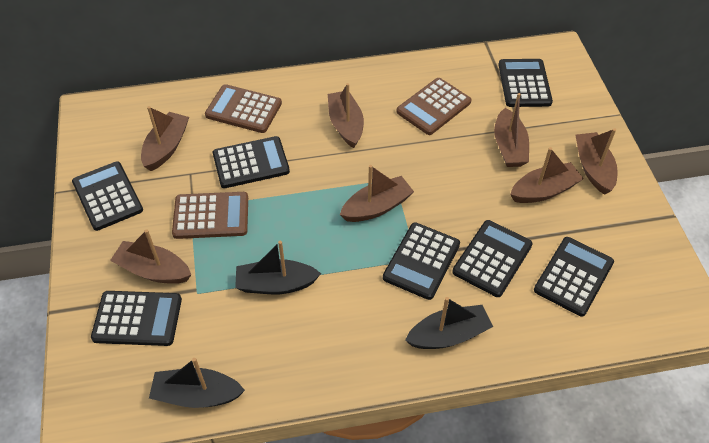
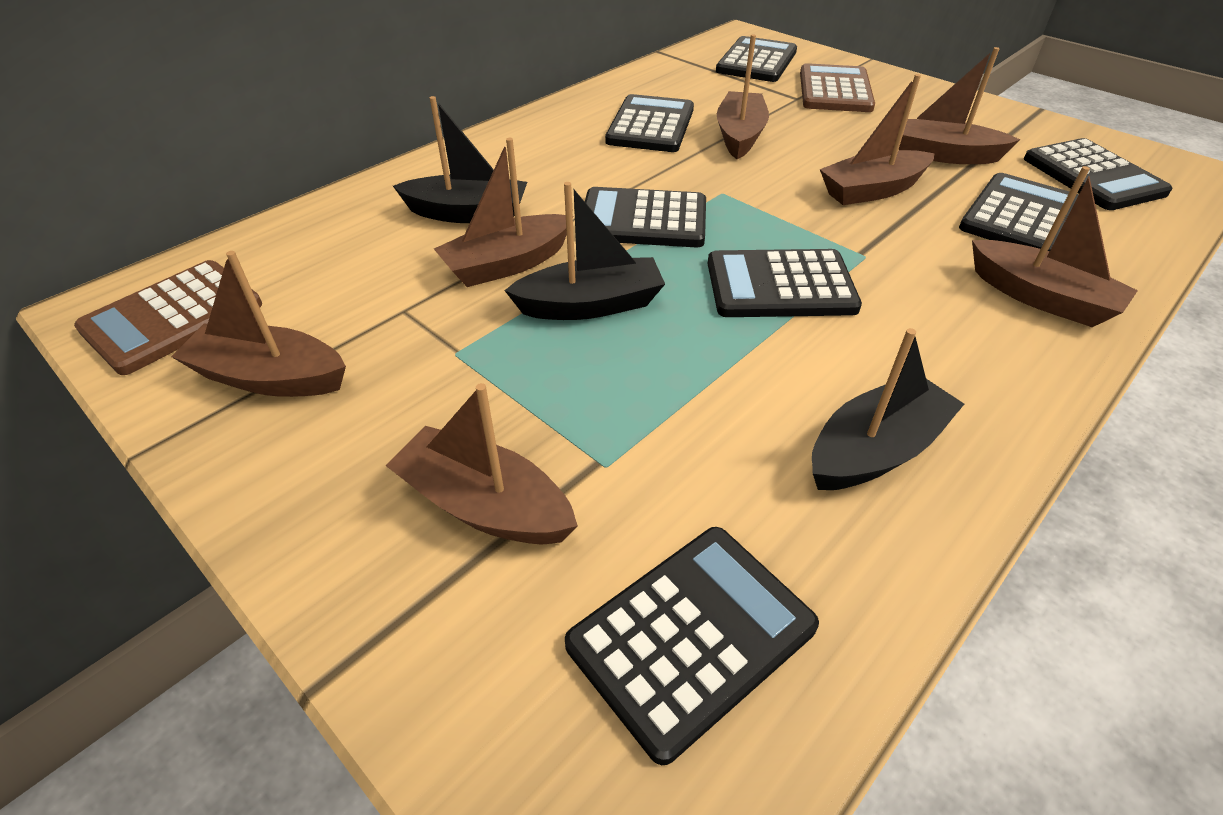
brown calculator: 3 -> 2

